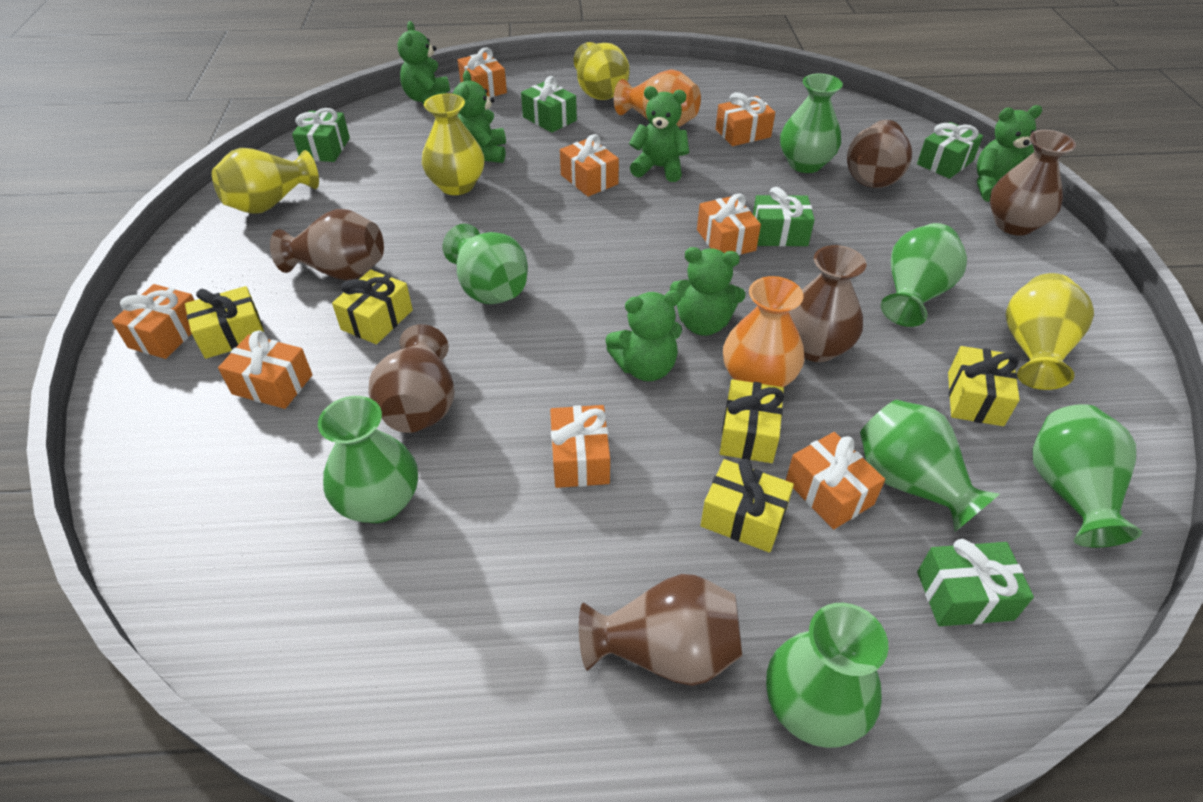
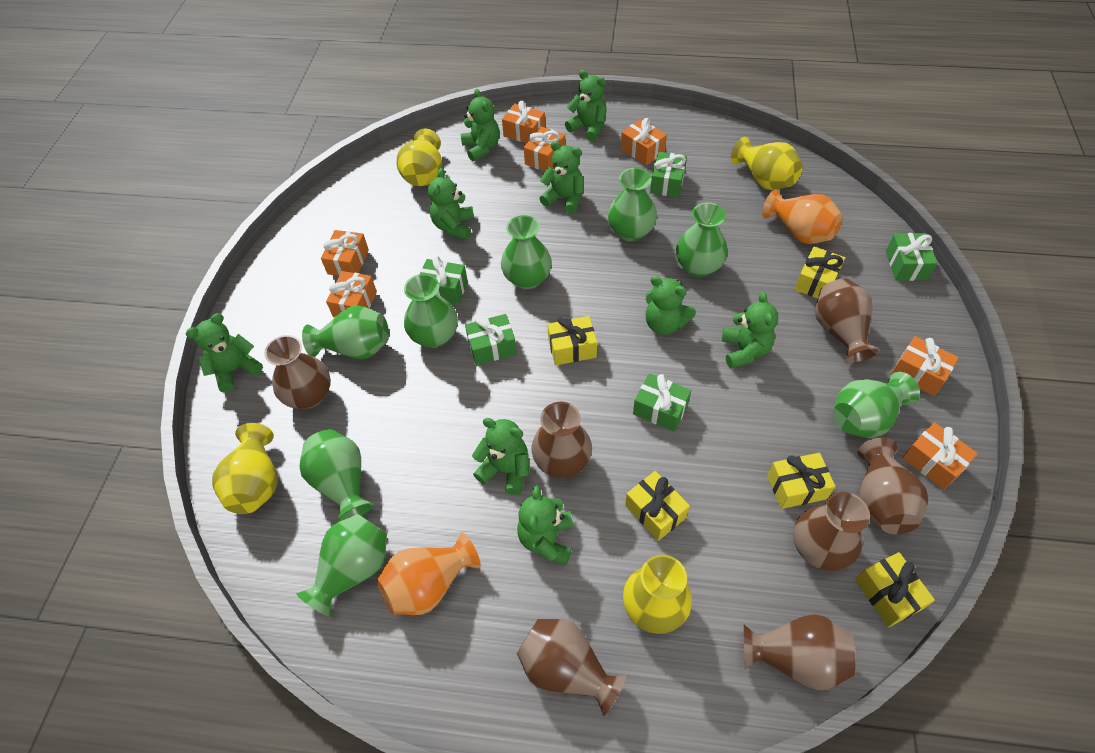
brown vase: 6 -> 7
green teddy bear: 6 -> 9
green vase: 7 -> 8
orange gift: 8 -> 7

